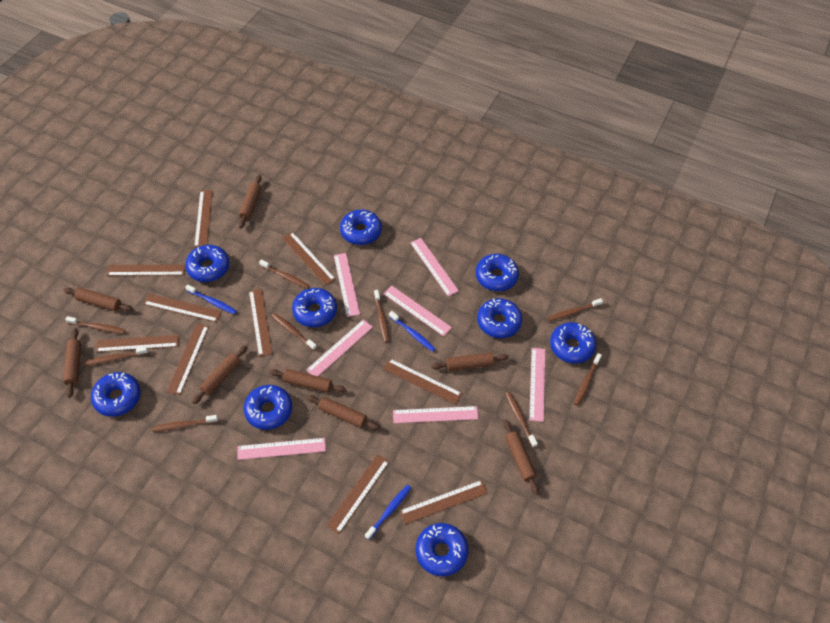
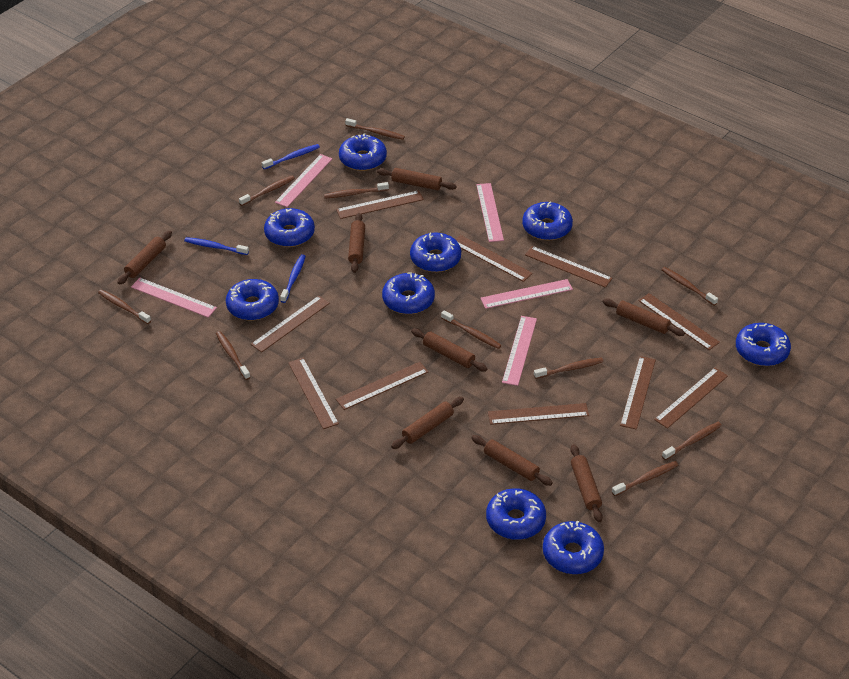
brown toothbrush: 9 -> 10
pink ruler: 7 -> 5

